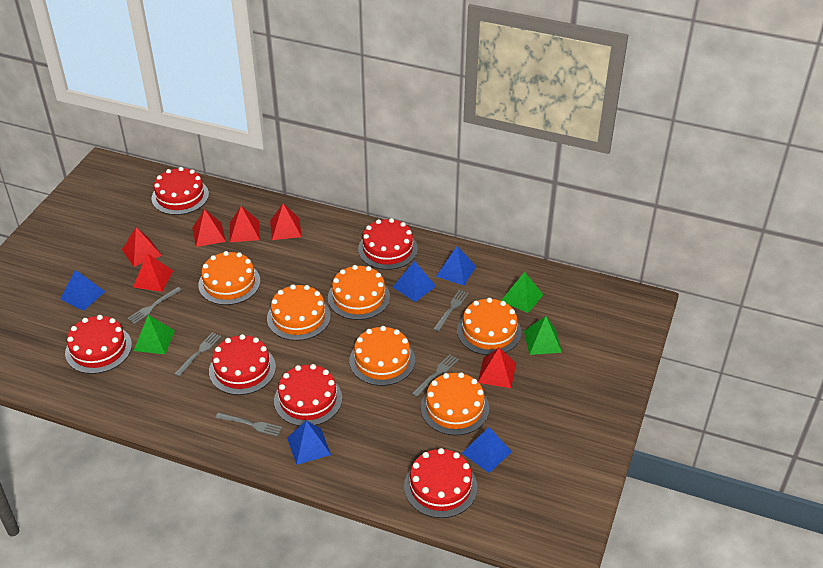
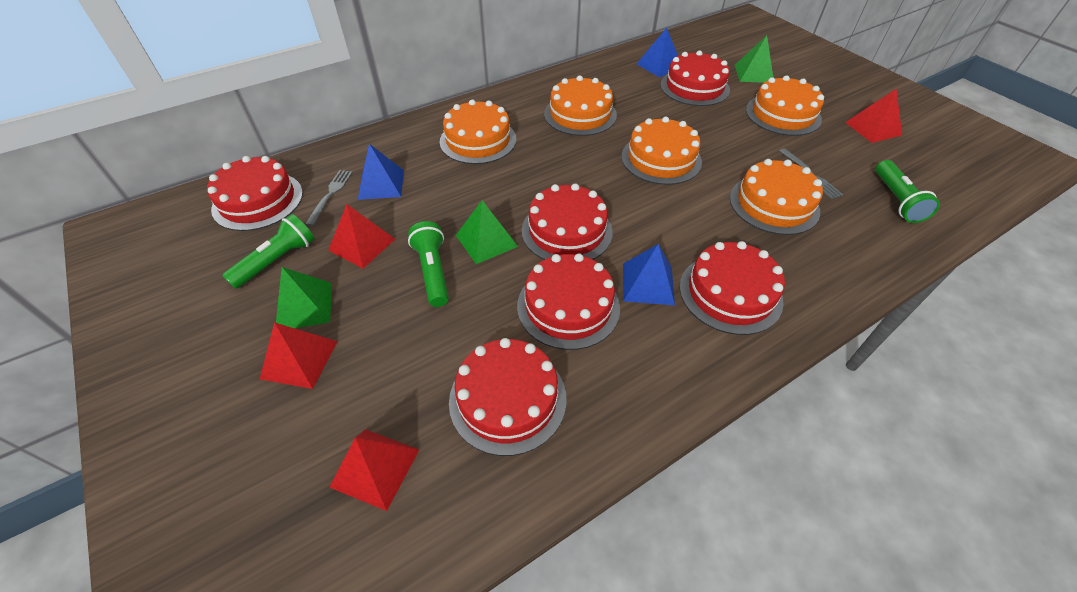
blue pyramid: 5 -> 3
green flashlight: 0 -> 3
grey fork: 5 -> 2
orange cake: 6 -> 5
red pyramid: 6 -> 4

